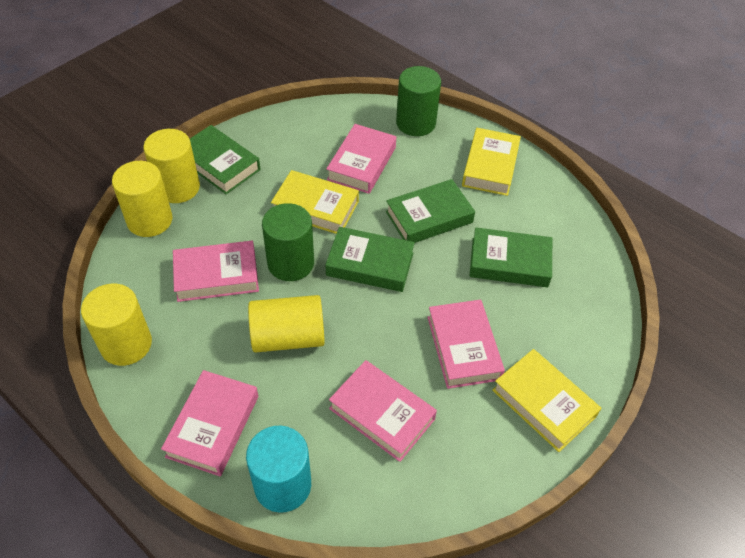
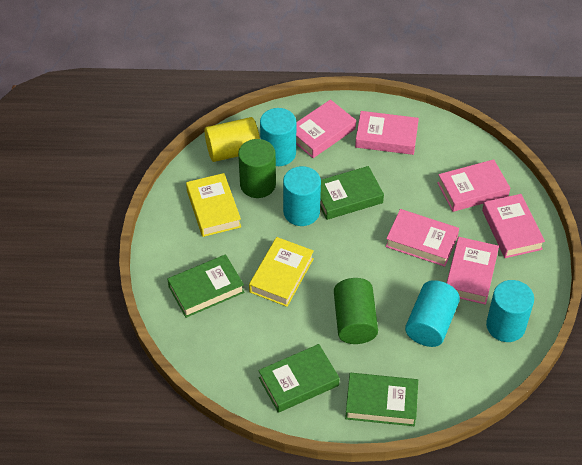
pink book: 5 -> 6
turquoise cylinder: 1 -> 4
yellow book: 3 -> 2
yellow cylinder: 4 -> 1

